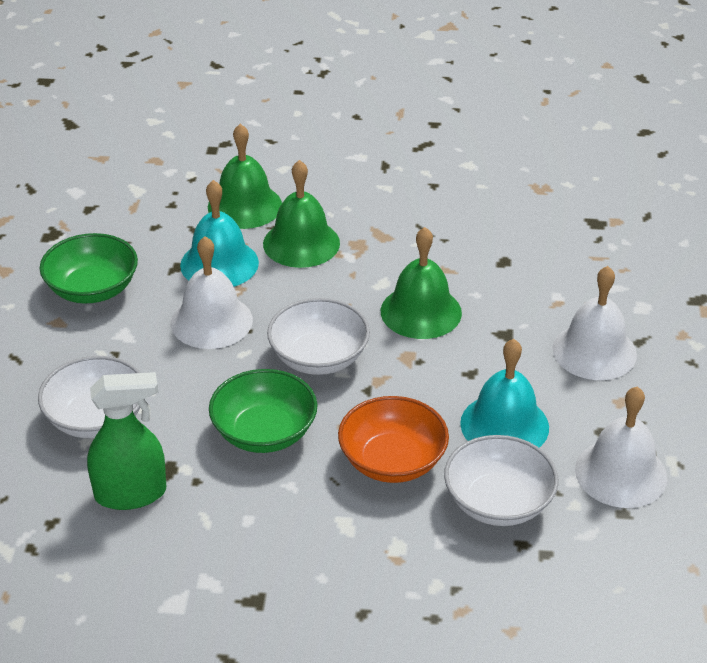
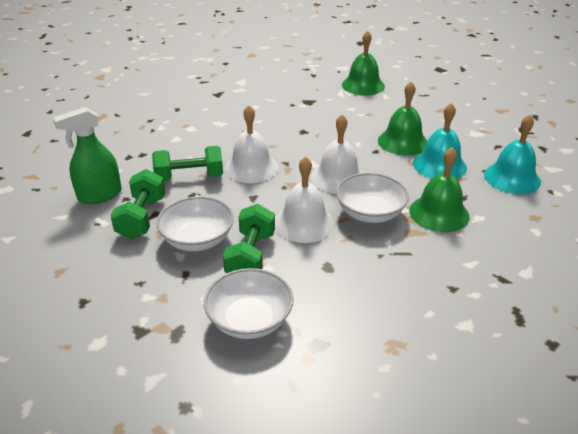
green bowl: 2 -> 0
green dumbbell: 0 -> 3
orange bowl: 1 -> 0

